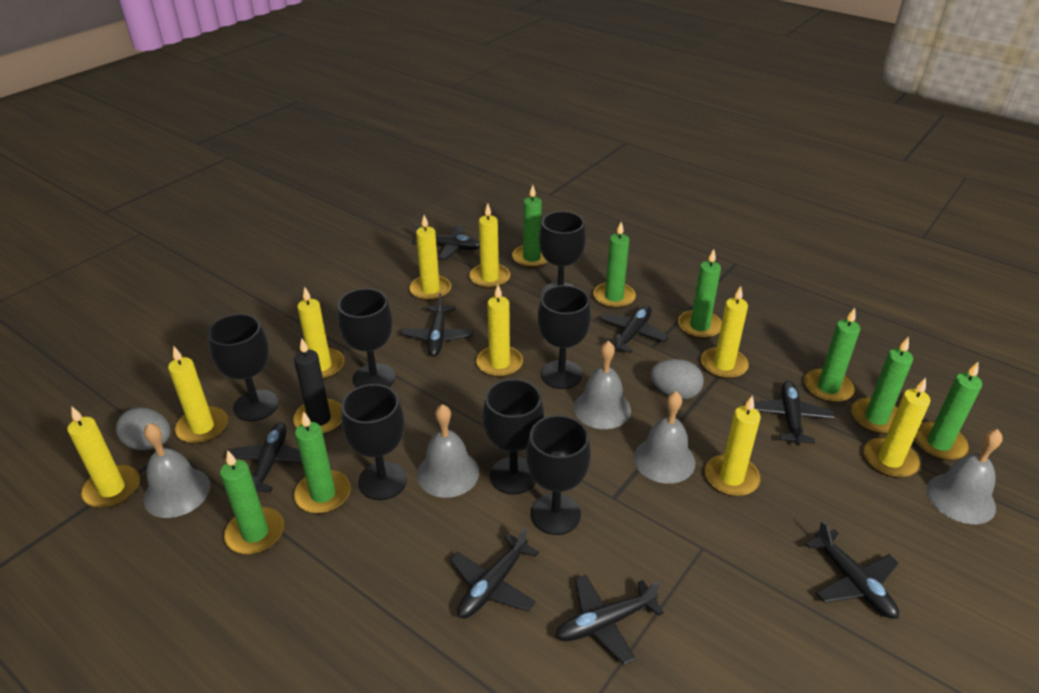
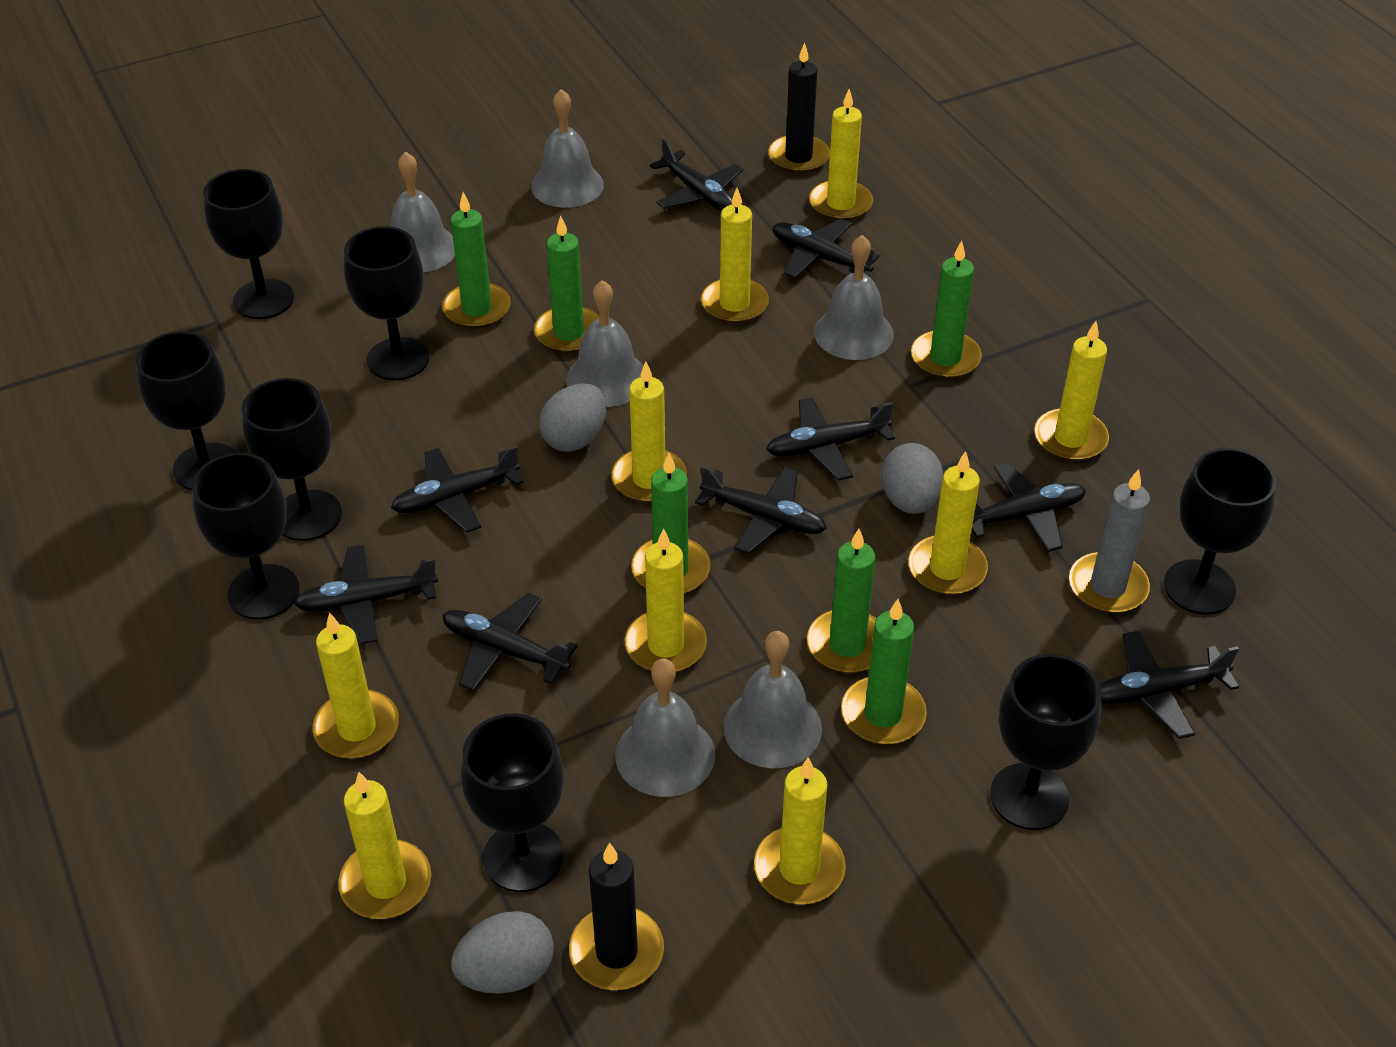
black candle: 1 -> 2
black goblet: 7 -> 8
black plane: 8 -> 9
green candle: 8 -> 6
grey bell: 5 -> 6
grey candle: 0 -> 1
grey egg: 2 -> 3

